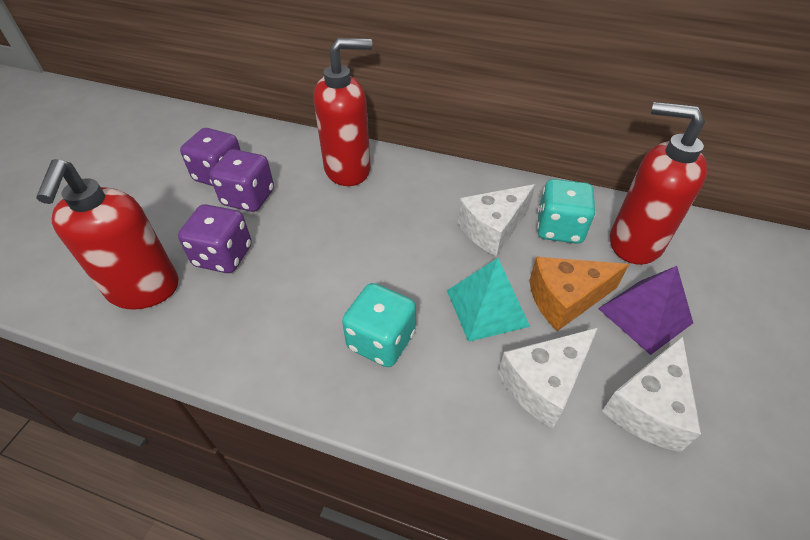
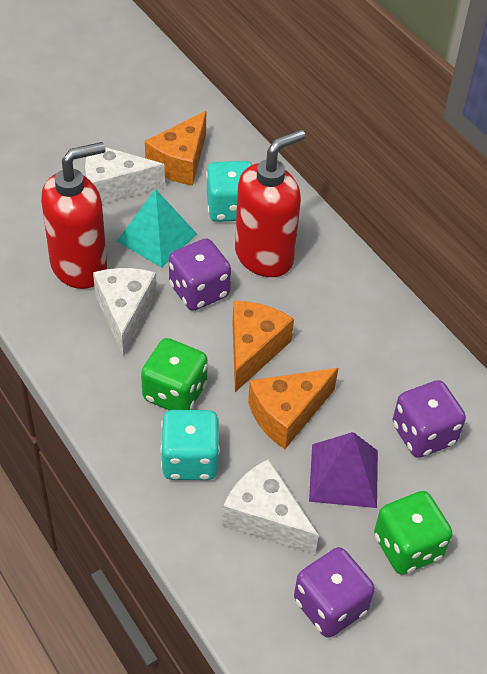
green dice: 0 -> 2
orange cheese: 1 -> 3
red soap dispenser: 3 -> 2

